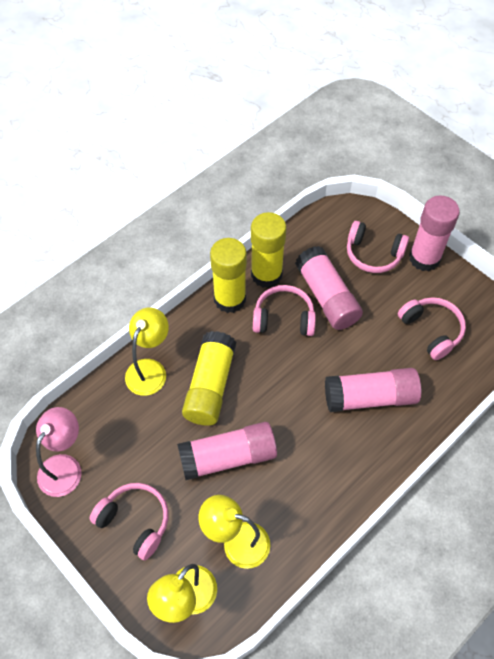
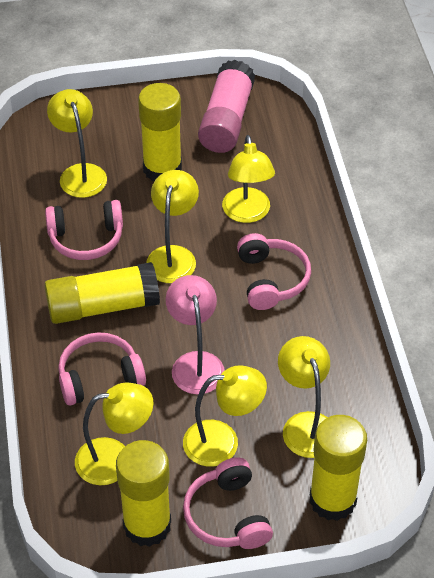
pink glue stick: 4 -> 1
yellow glue stick: 3 -> 4
yellow lamp: 3 -> 6

